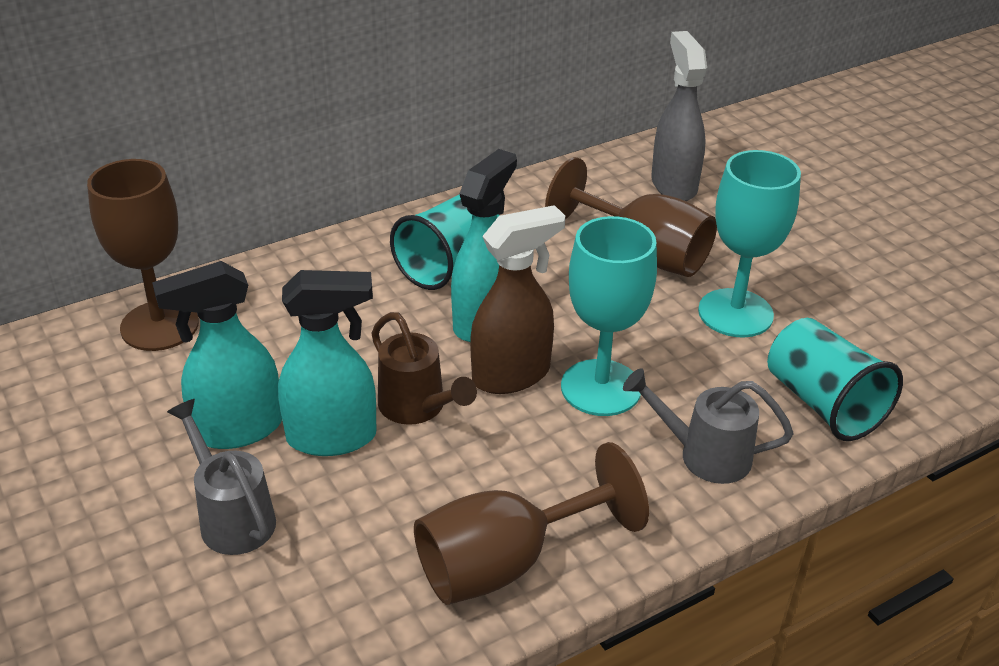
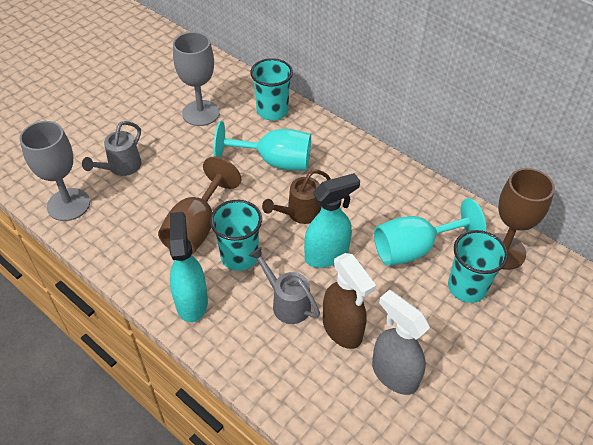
brown goblet: 3 -> 2
grey goblet: 0 -> 2
turquoise cup: 2 -> 3
turquoise spray bottle: 3 -> 2

